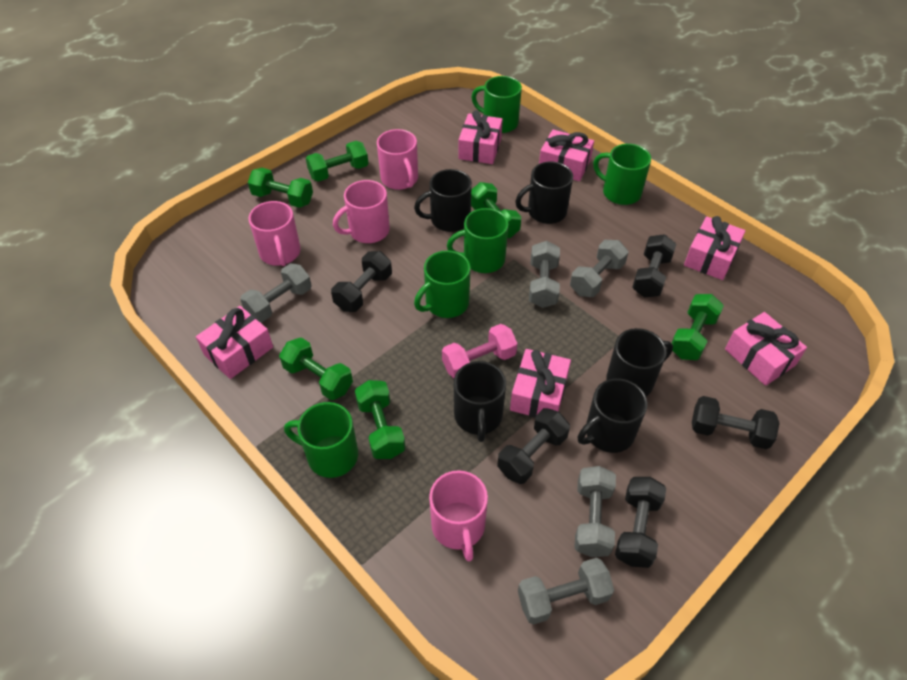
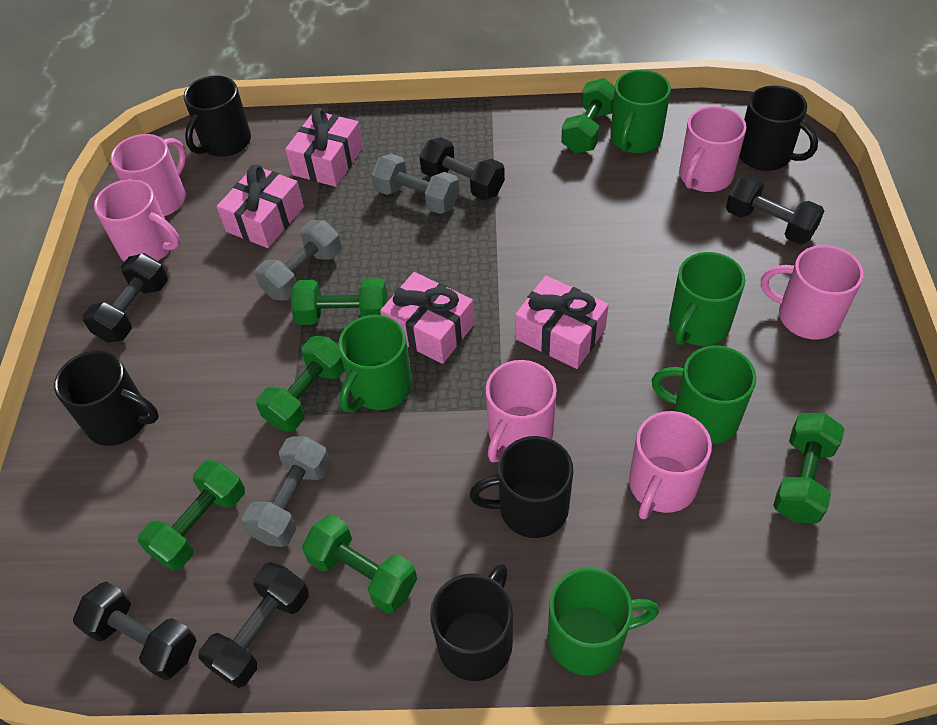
grey dumbbell: 5 -> 3
pink dumbbell: 1 -> 0
pink gift: 6 -> 4
pink mug: 4 -> 6

